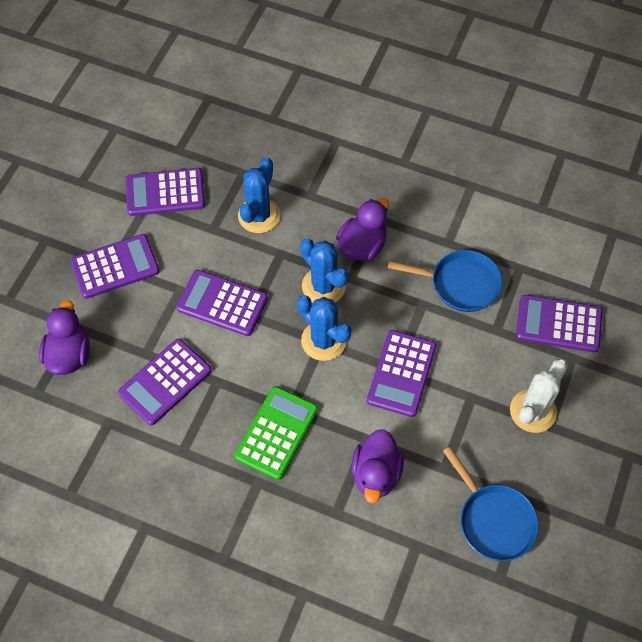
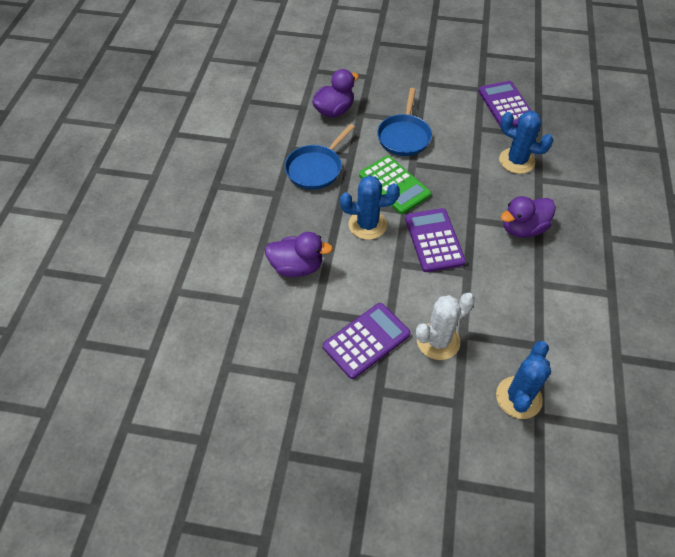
purple calculator: 6 -> 3

